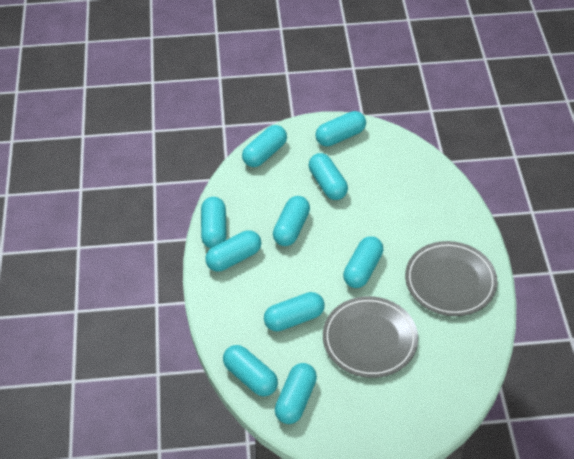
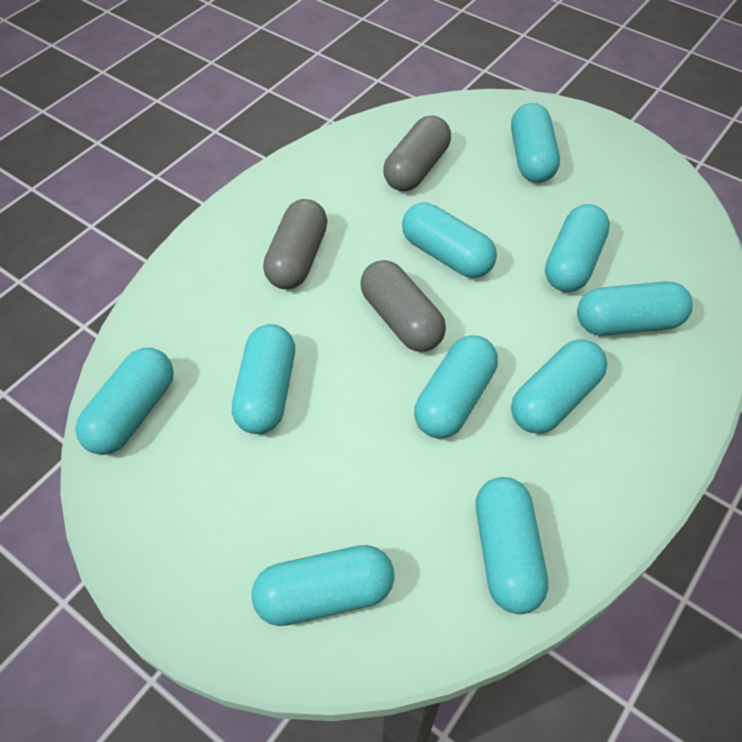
grey capsule: 0 -> 3
grey plate: 2 -> 0

